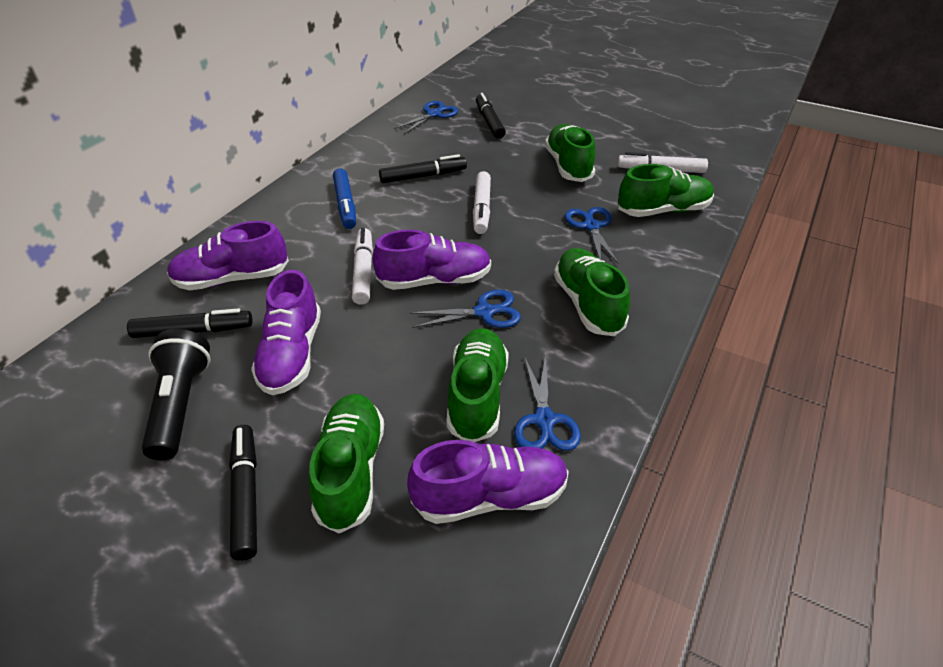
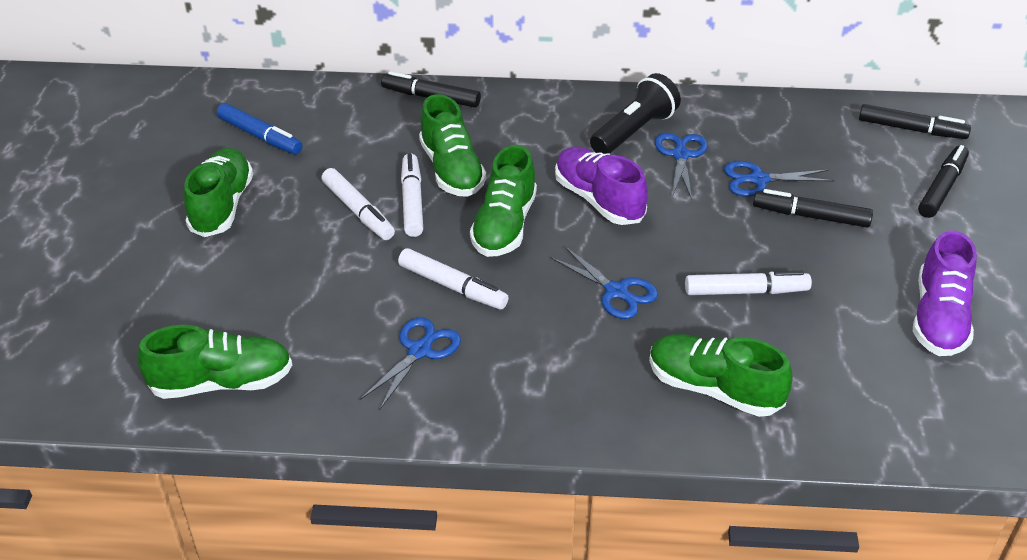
purple shoe: 4 -> 2
white marker: 3 -> 4

